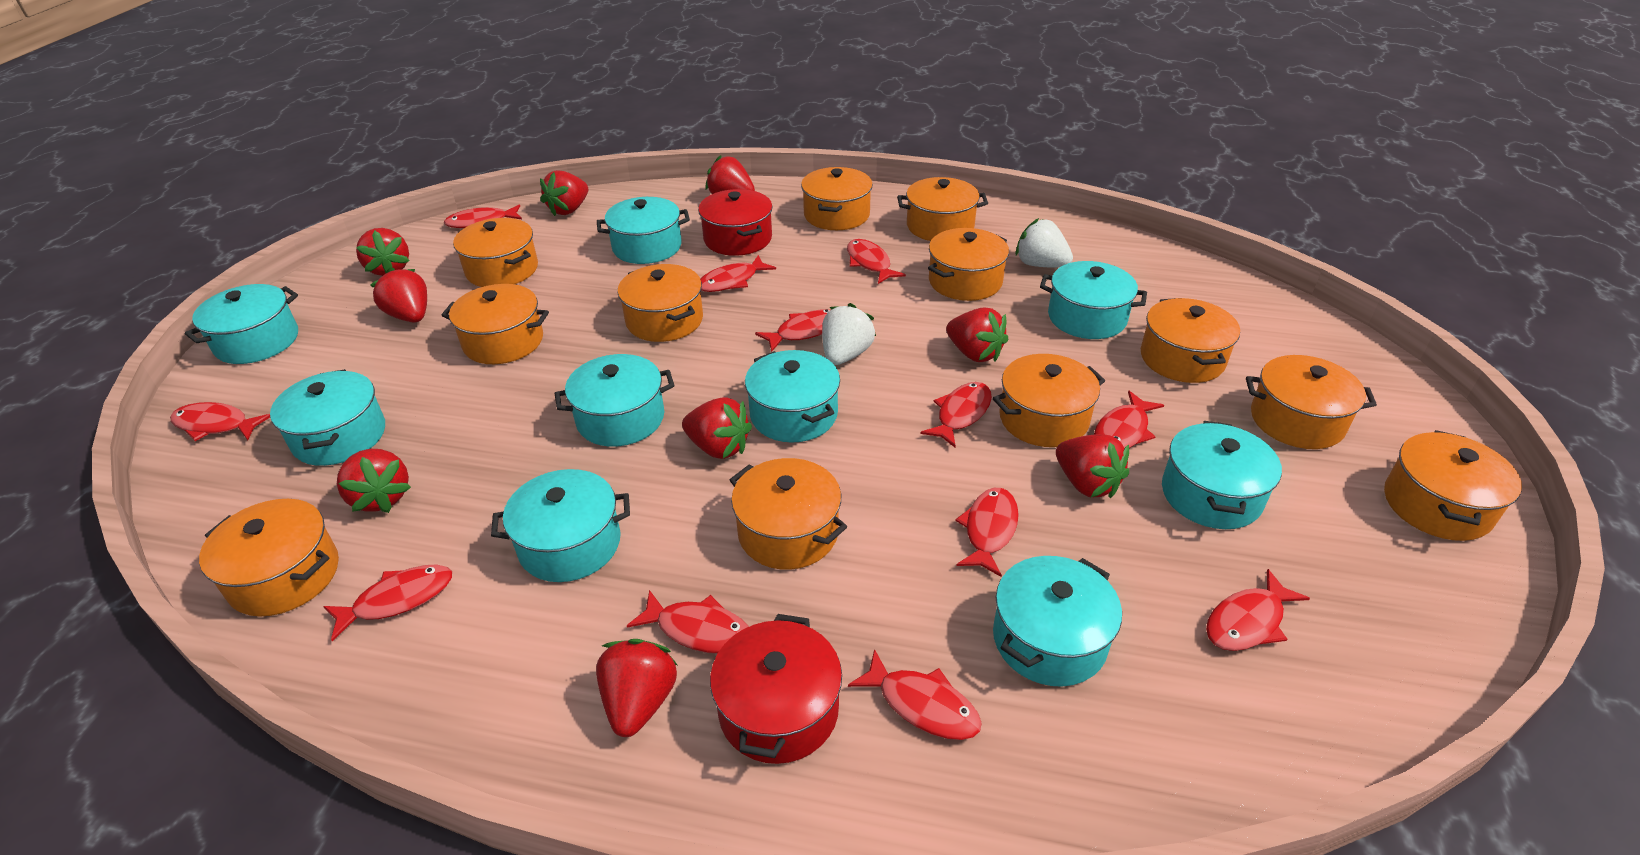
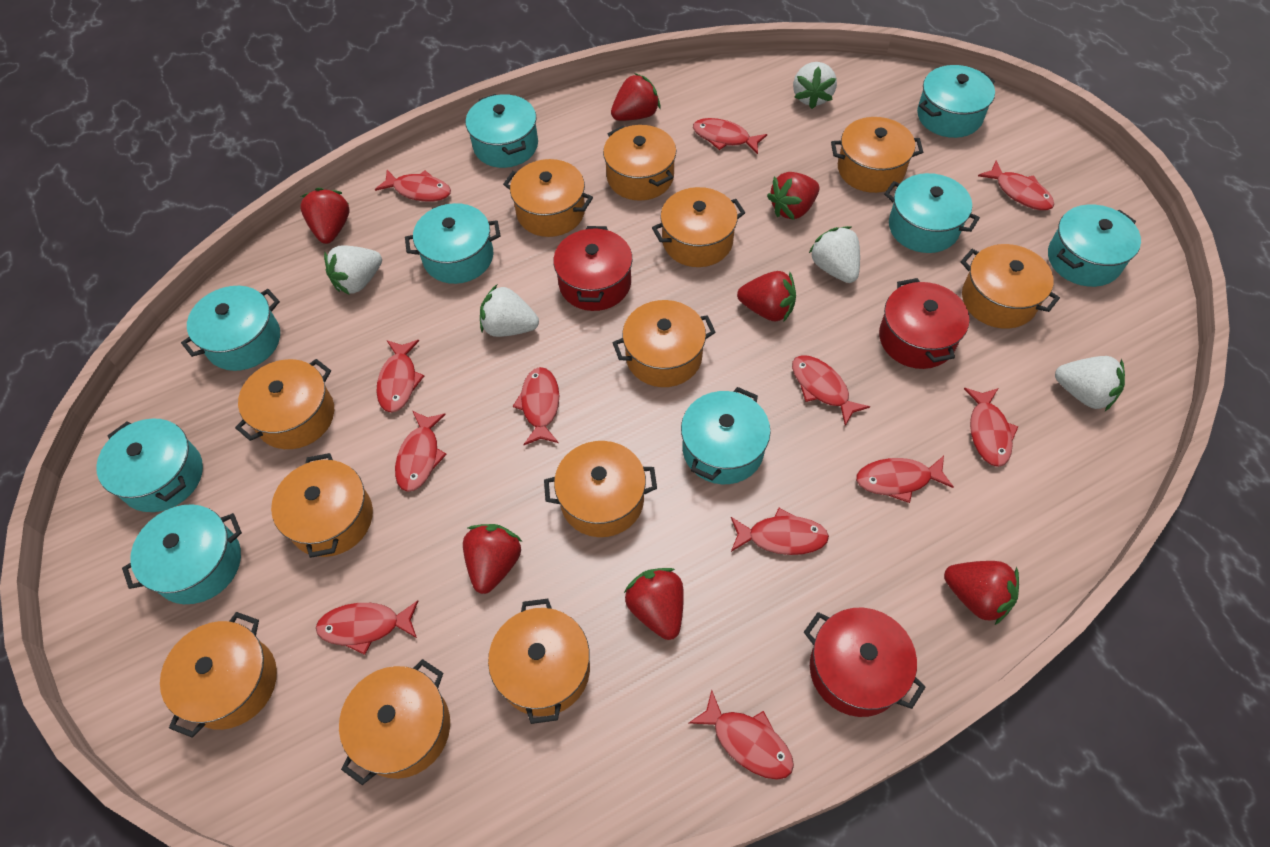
red pot: 2 -> 3
red strawberry: 9 -> 7
white strawberry: 2 -> 5

